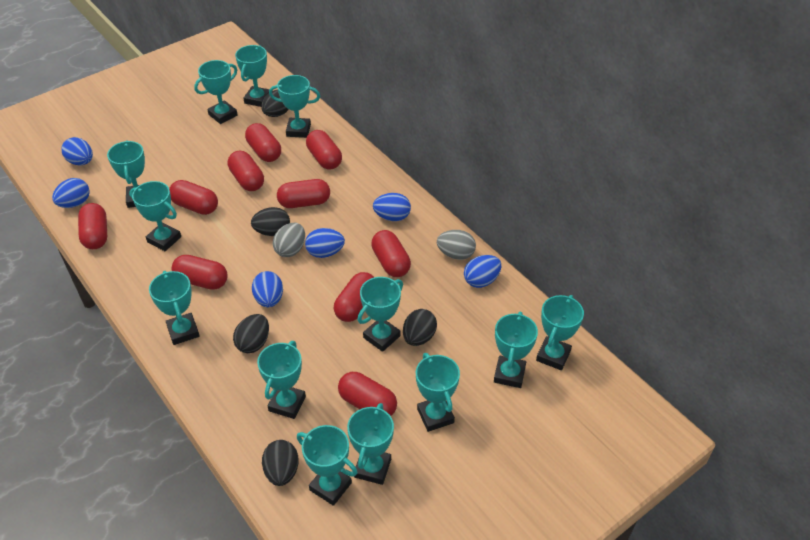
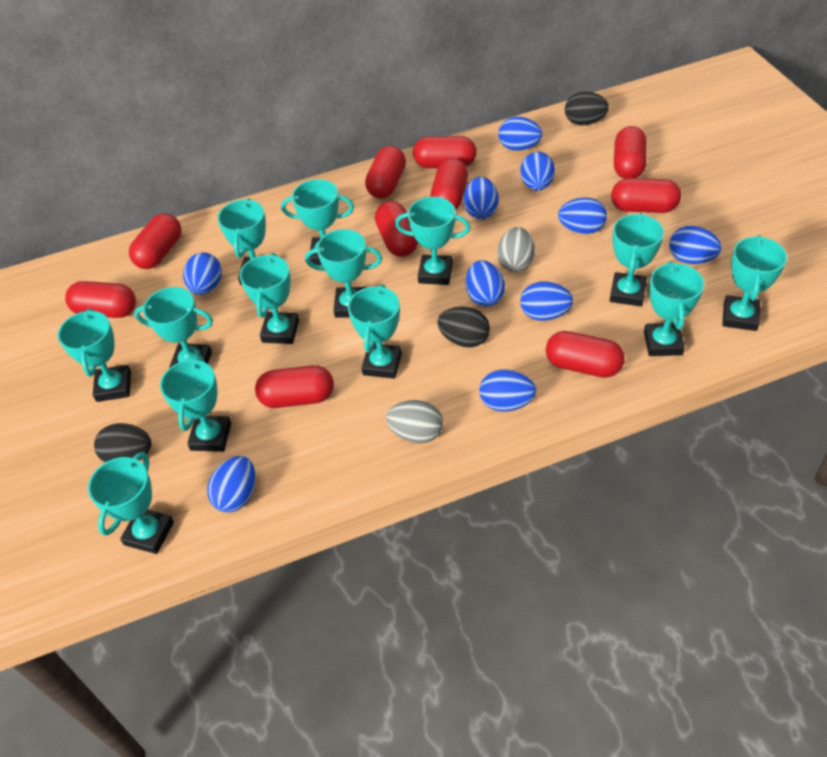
black egg: 5 -> 3
blue egg: 6 -> 10

